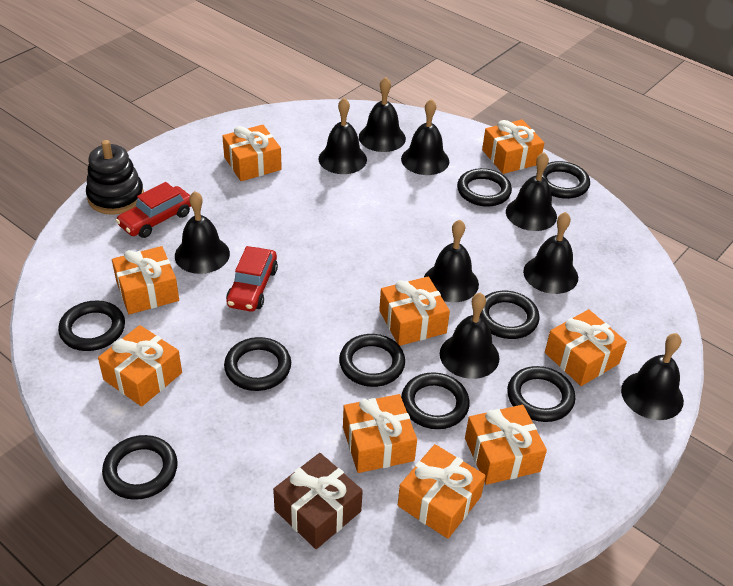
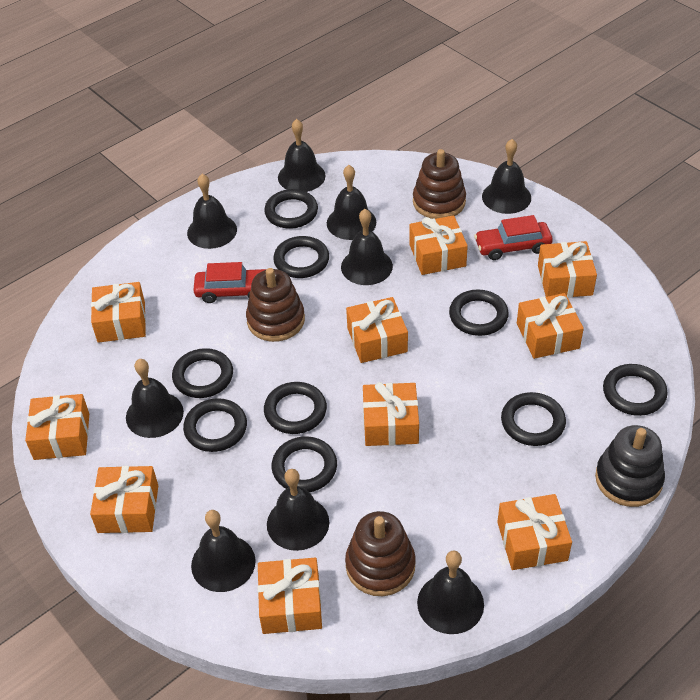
brown gift: 1 -> 0
brown stacking toy: 0 -> 3
orange gift: 9 -> 10

